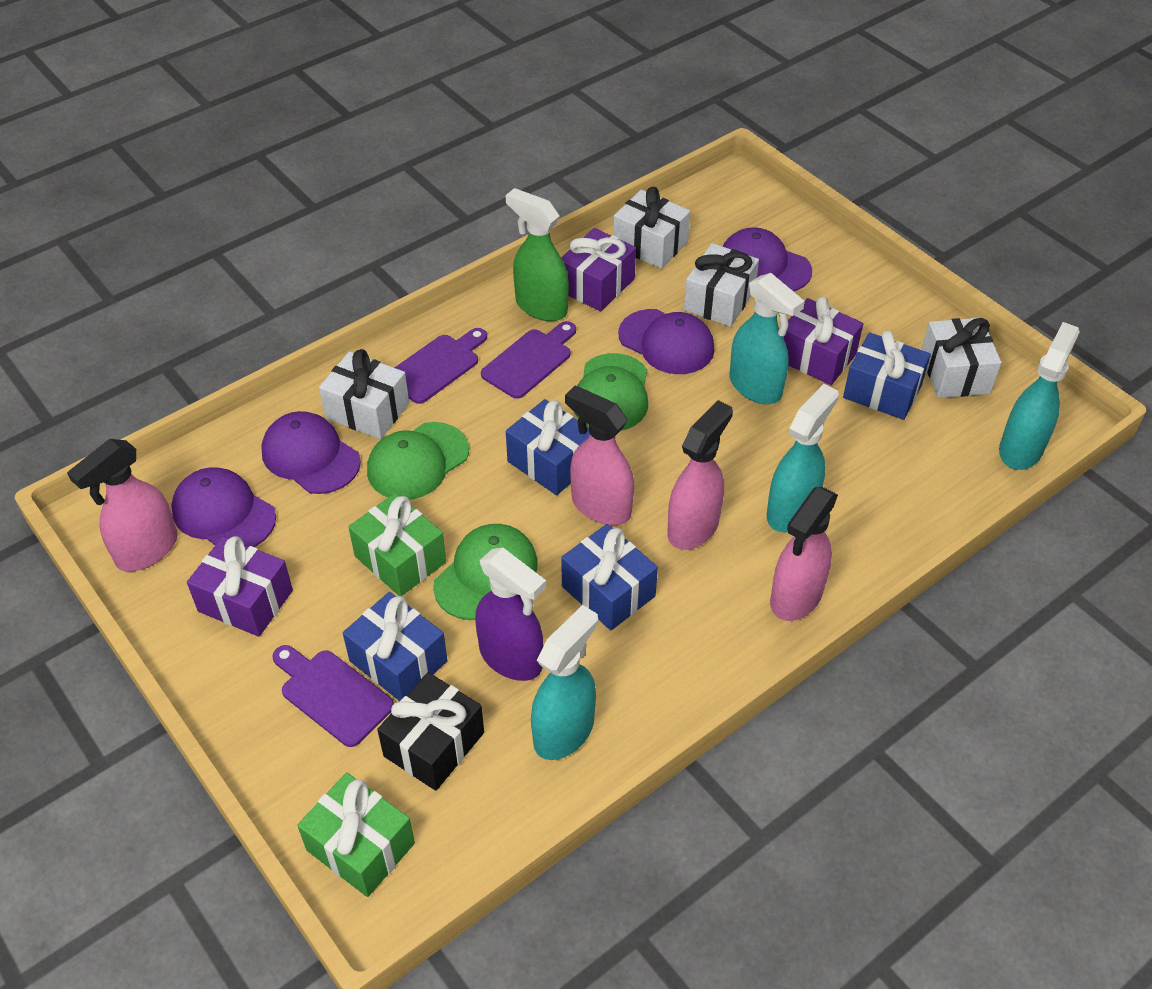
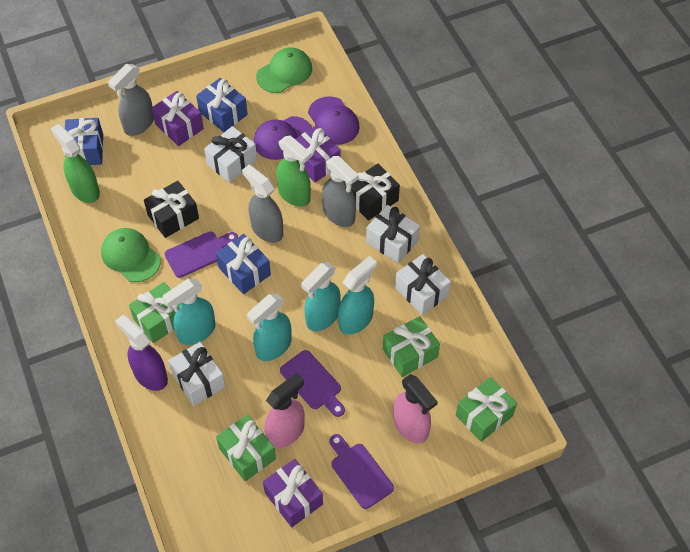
black gift: 1 -> 2
blue gift: 4 -> 3
green cap: 3 -> 2
green gift: 2 -> 4
green spray bottle: 1 -> 2
grey spray bottle: 0 -> 3
pink spray bottle: 4 -> 2
purple cap: 4 -> 2

